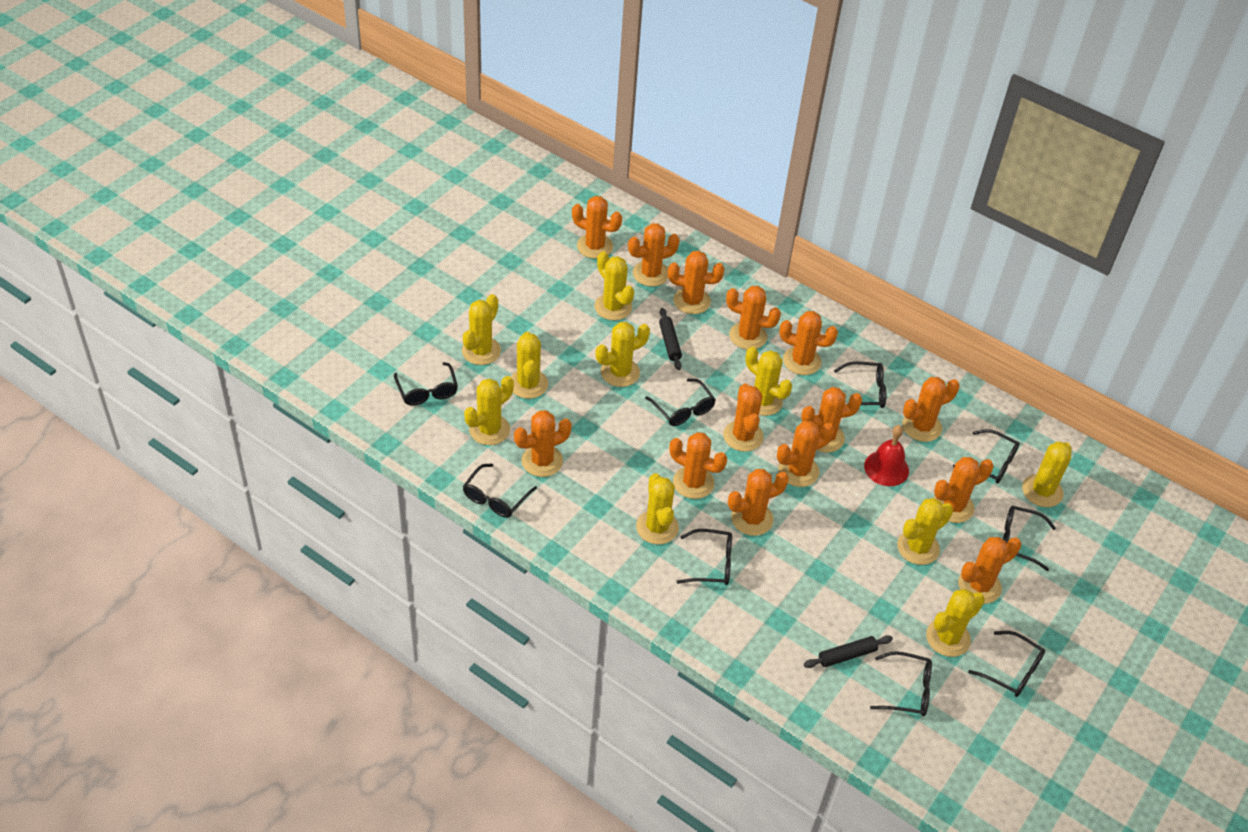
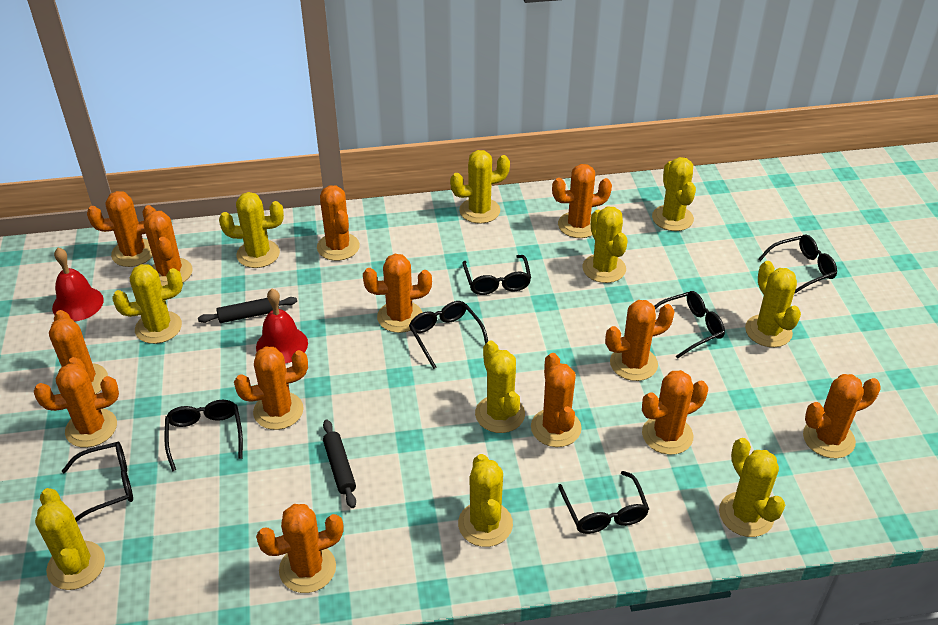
black glasses: 9 -> 7
orange cactus: 14 -> 13
red bell: 1 -> 2

